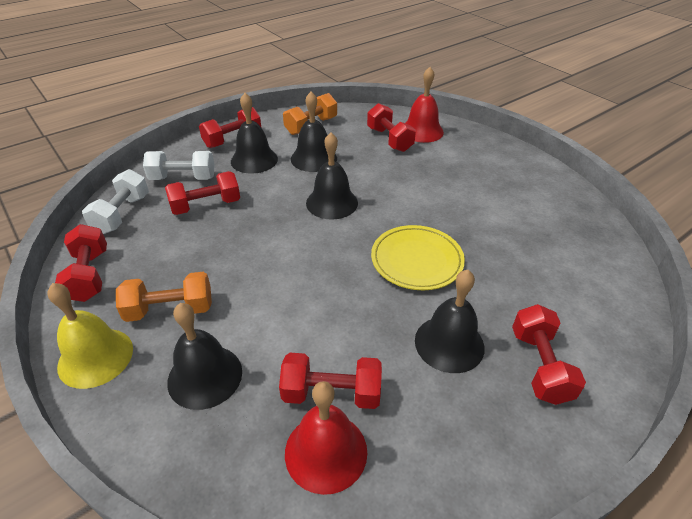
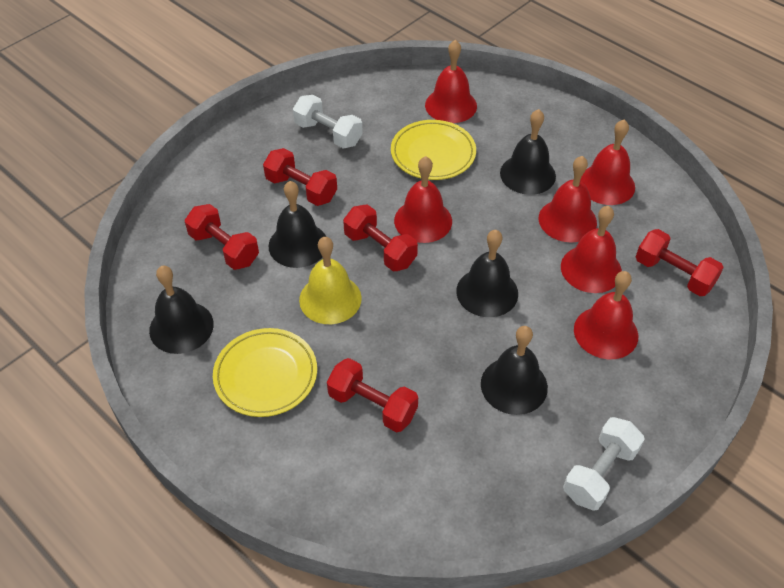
orange dumbbell: 2 -> 0
red bell: 2 -> 6
red dumbbell: 6 -> 5
yellow plate: 1 -> 2

